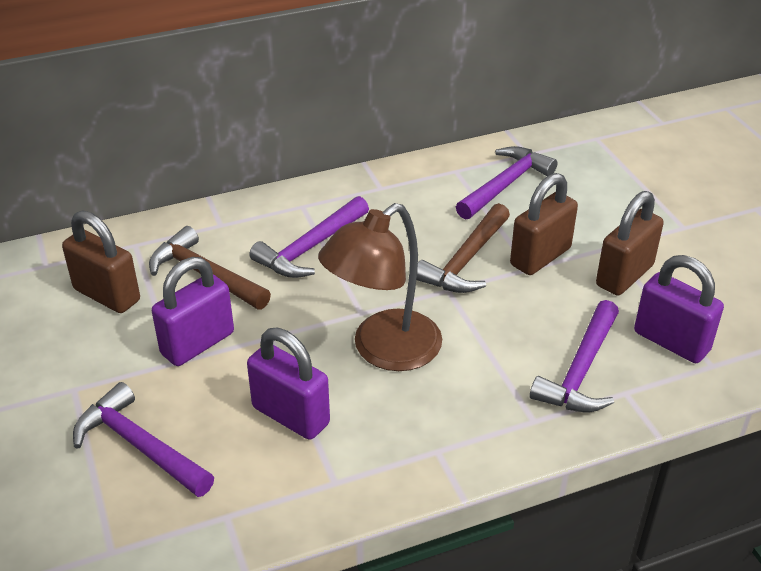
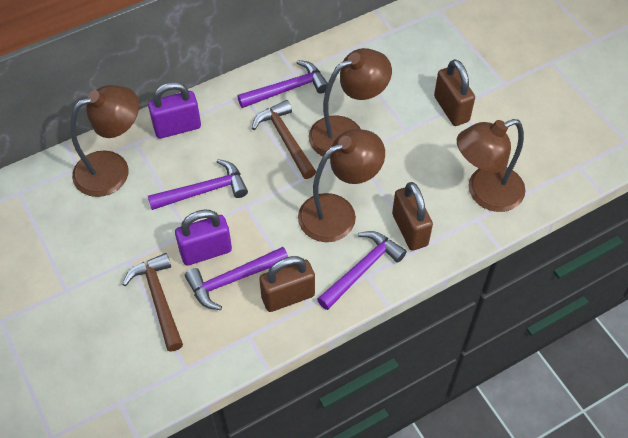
brown lamp: 1 -> 4
purple padlock: 3 -> 2

